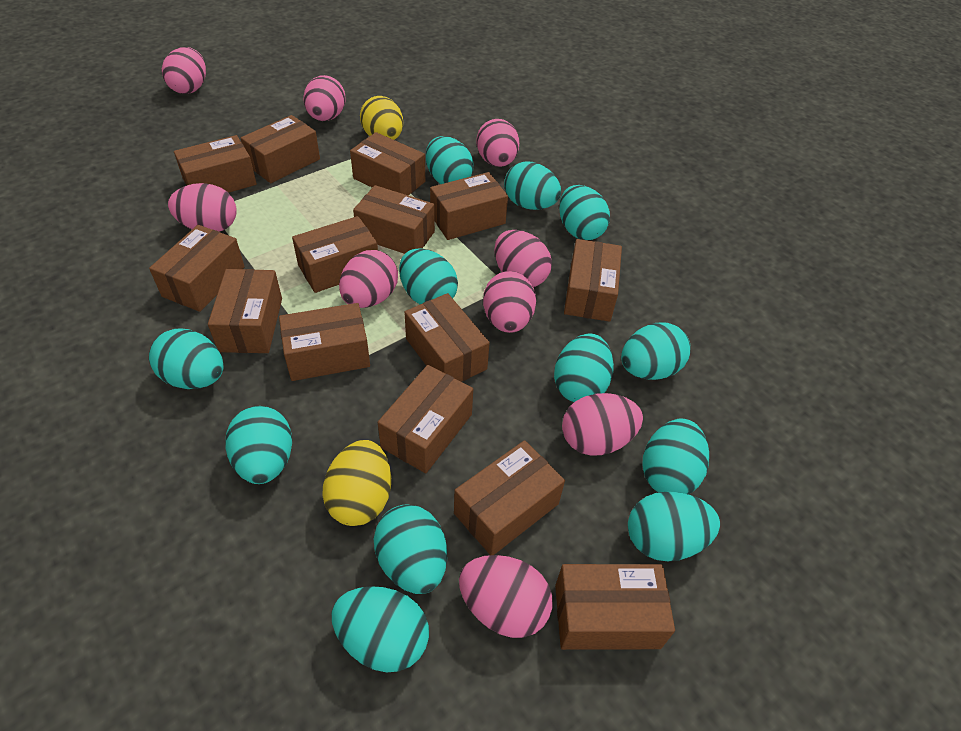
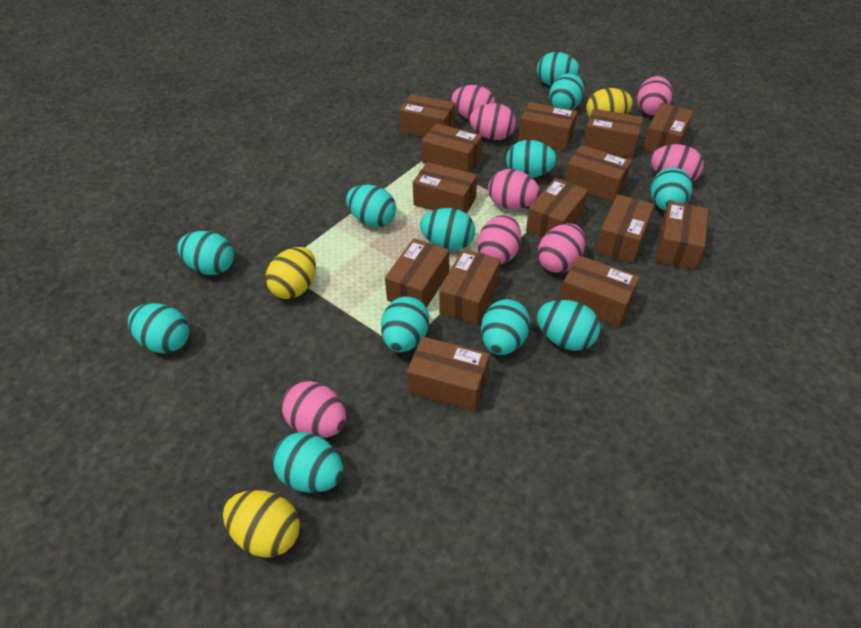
pink egg: 9 -> 8
yellow egg: 2 -> 3

